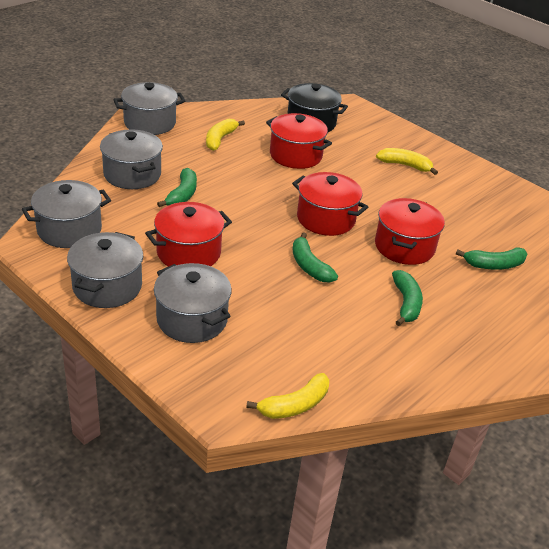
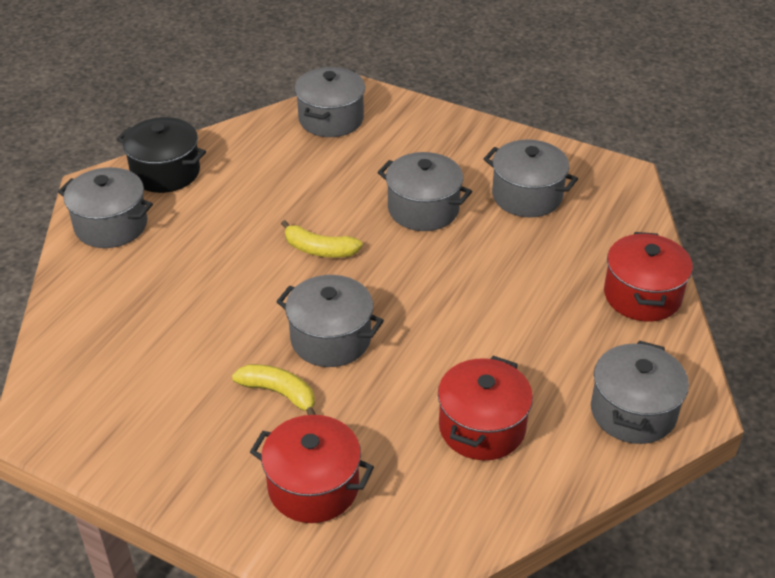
green banana: 4 -> 0
grey pot: 5 -> 6
red pot: 4 -> 3
yellow banana: 3 -> 2

